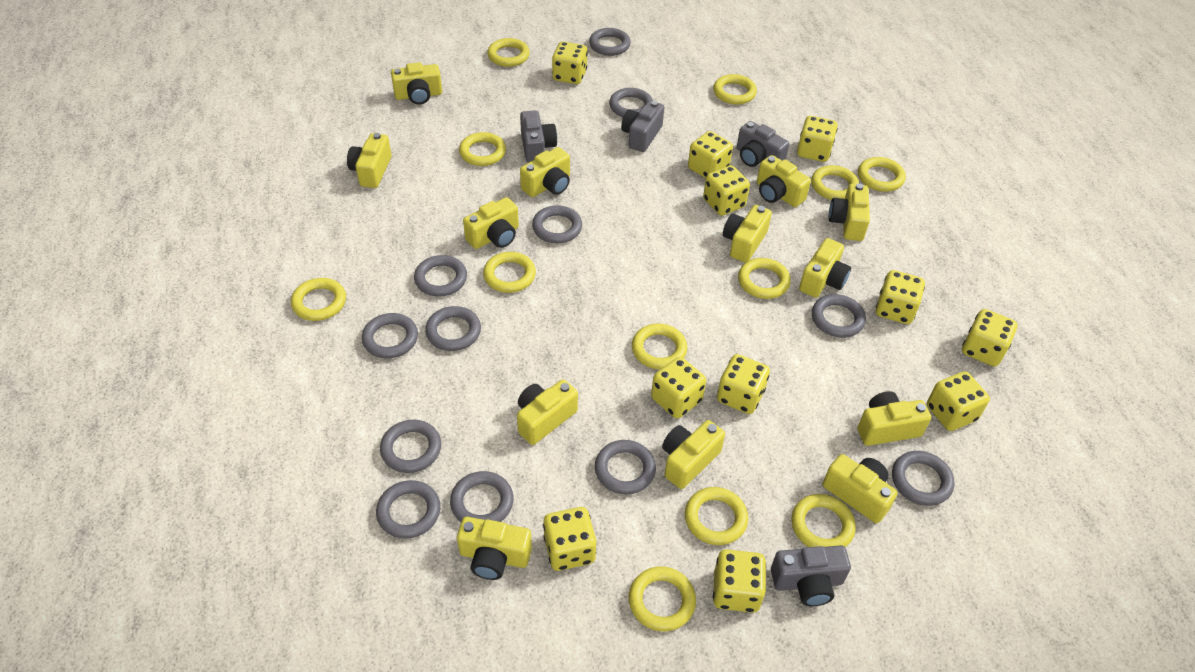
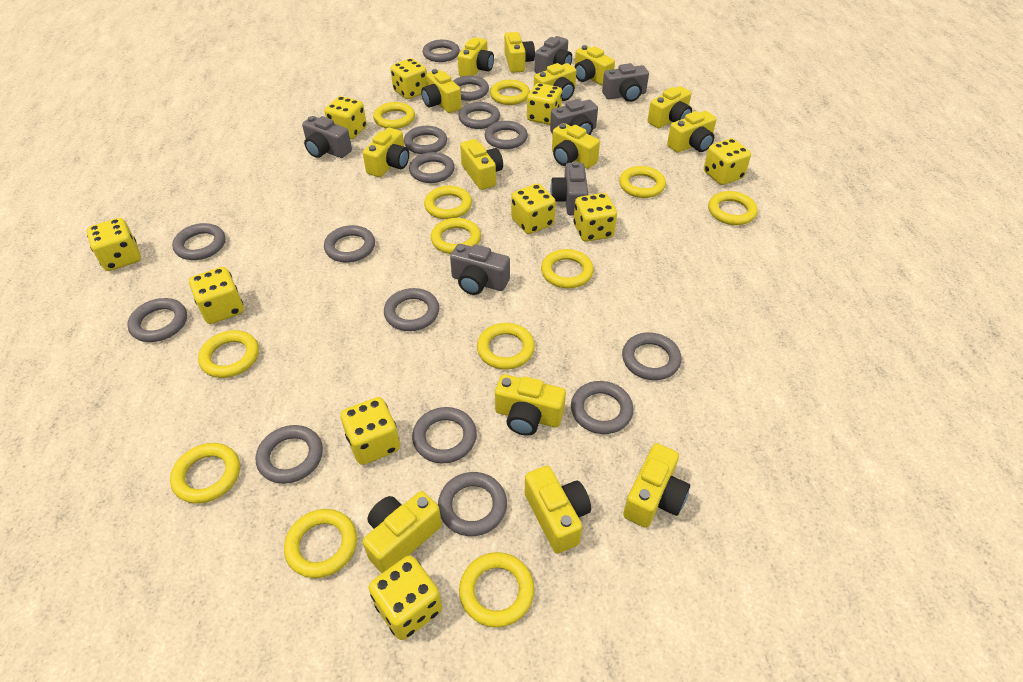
grey camera: 4 -> 6
grey ring: 12 -> 15
yellow camera: 13 -> 14
yellow dice: 11 -> 10

